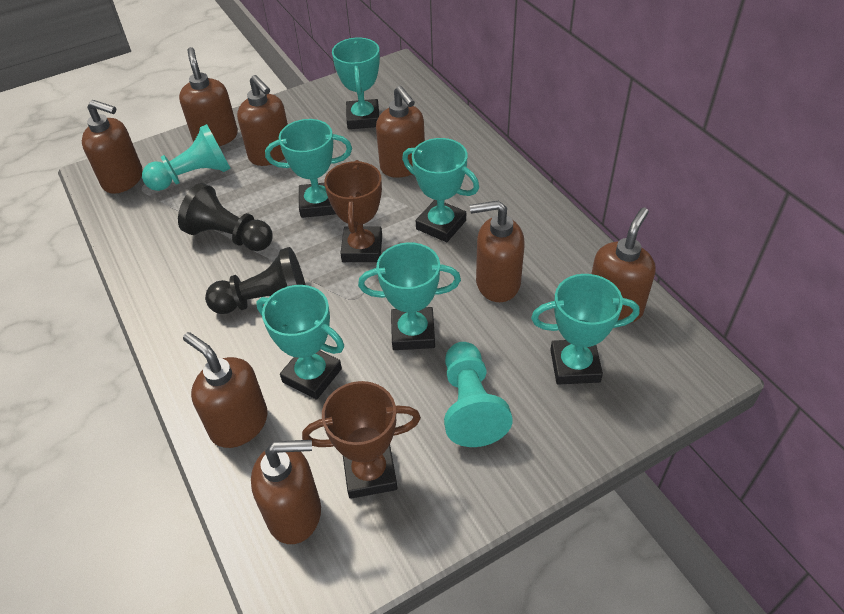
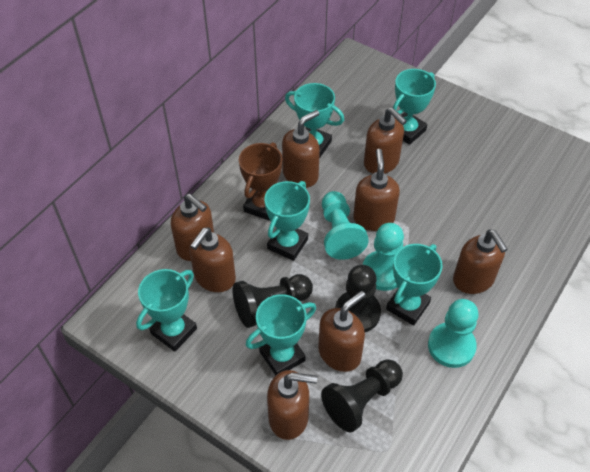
black pawn: 2 -> 3
brown trophy: 2 -> 1
turquoise pawn: 2 -> 3

